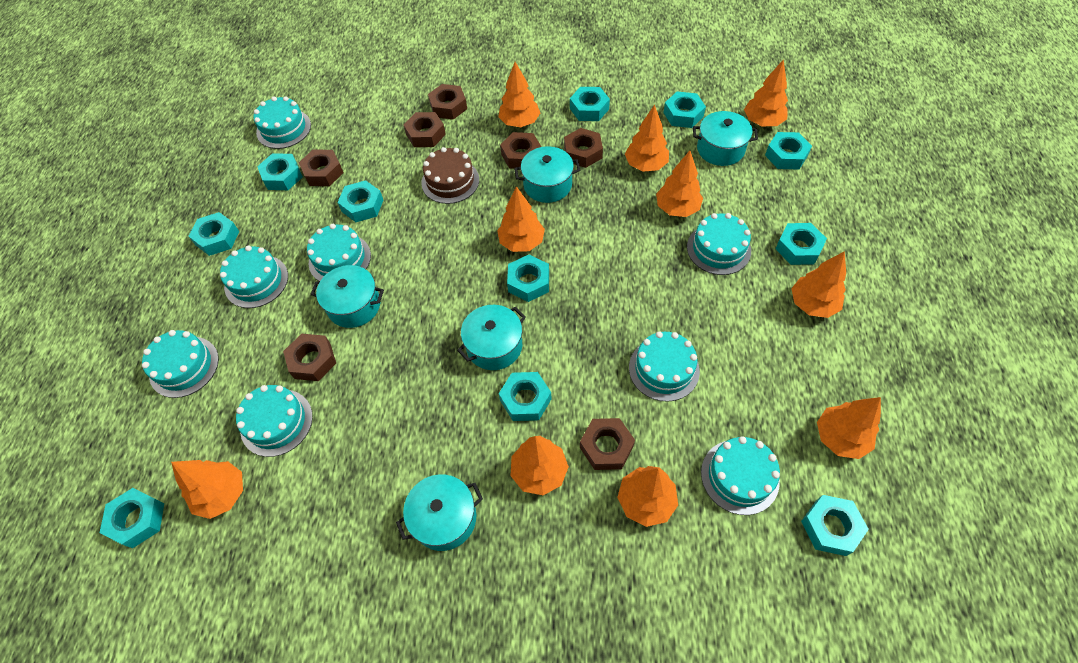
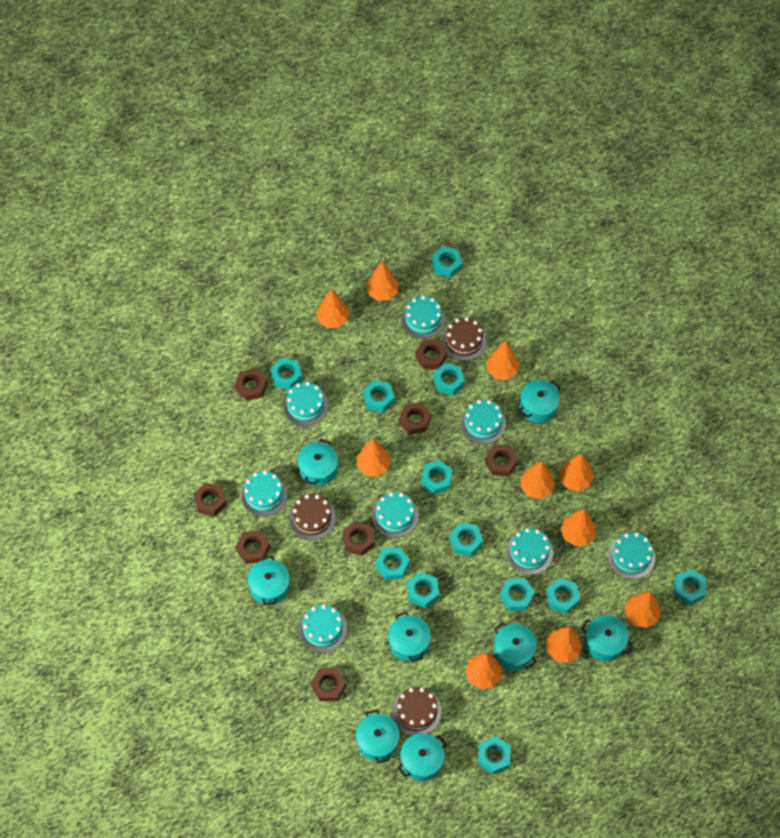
brown cake: 1 -> 3
brown nut: 7 -> 8
turquoise nut: 11 -> 12
turquoise pot: 5 -> 8

